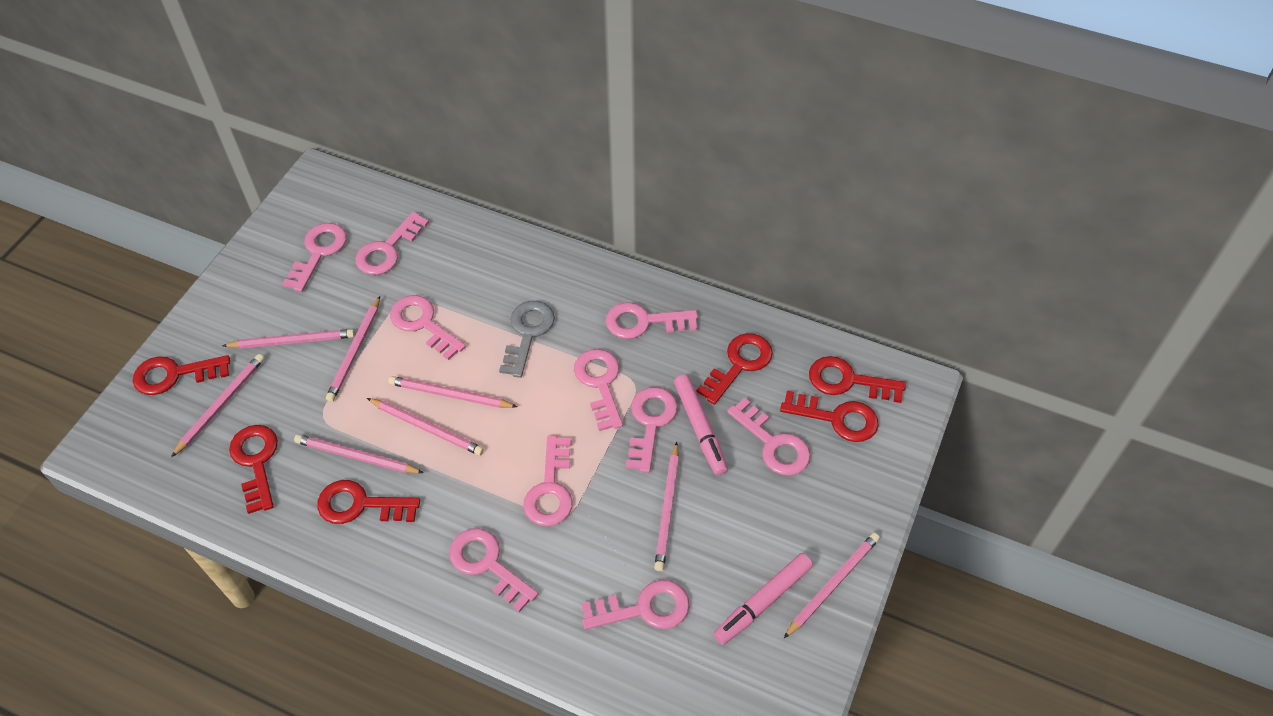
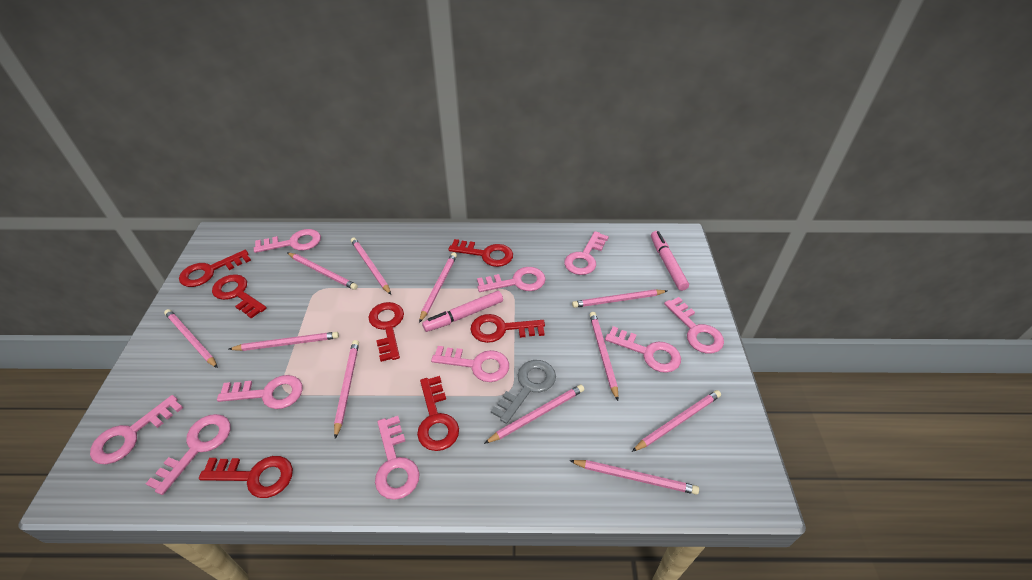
pink pencil: 8 -> 11
red key: 6 -> 7

